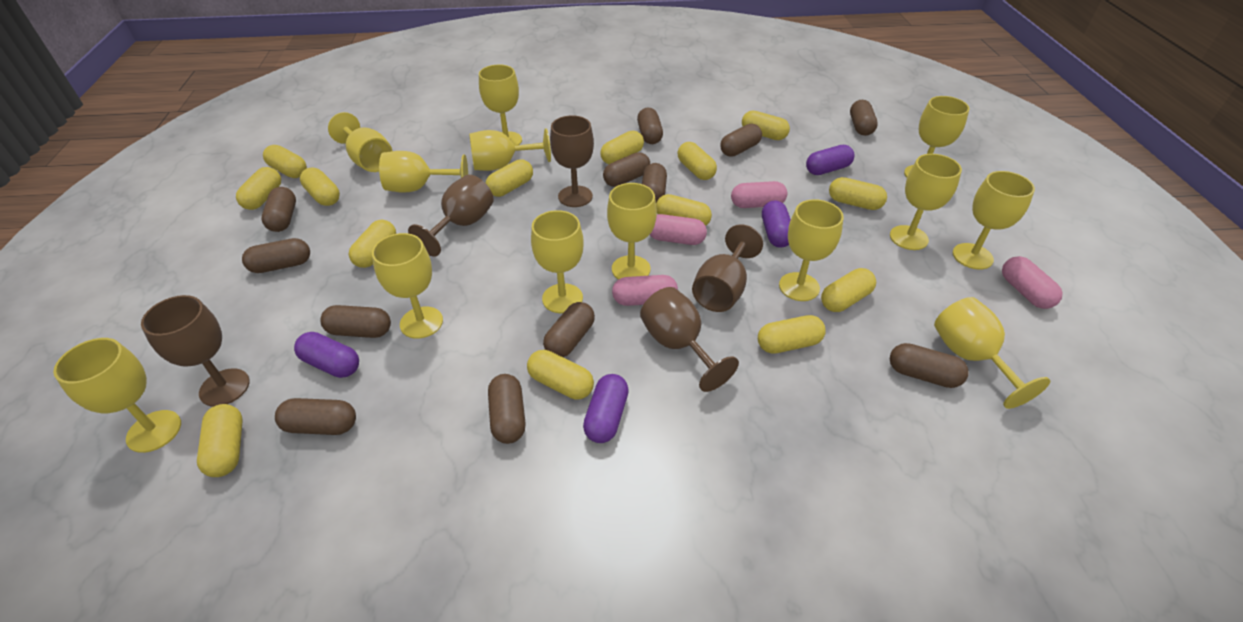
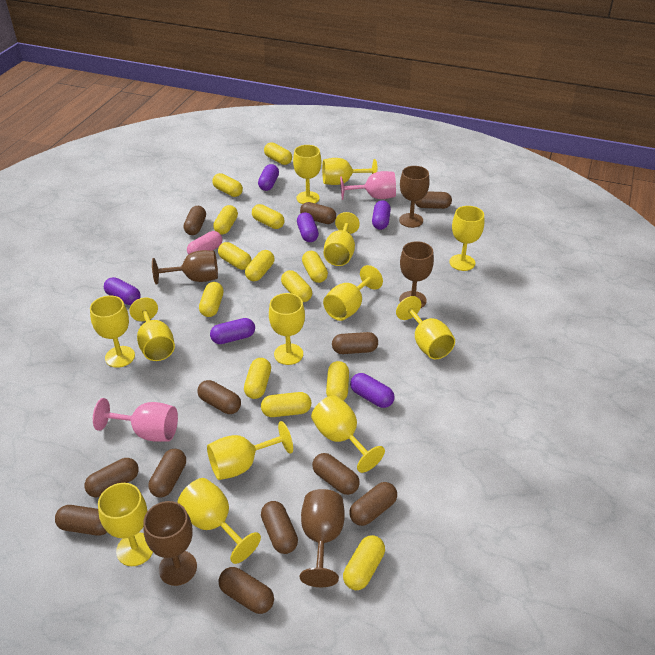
pink capsule: 4 -> 1
pink goblet: 0 -> 2
purple capsule: 4 -> 6
yellow capsule: 14 -> 13

